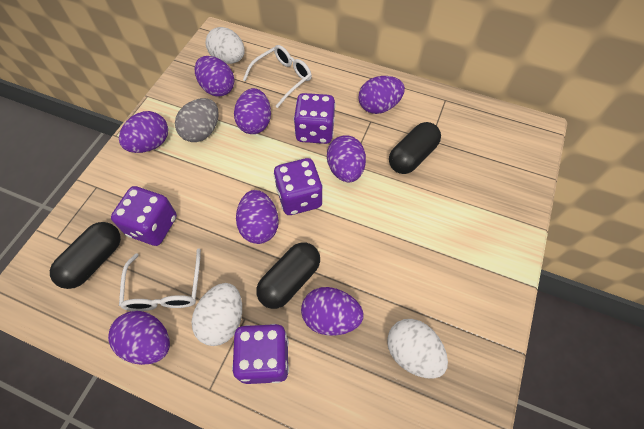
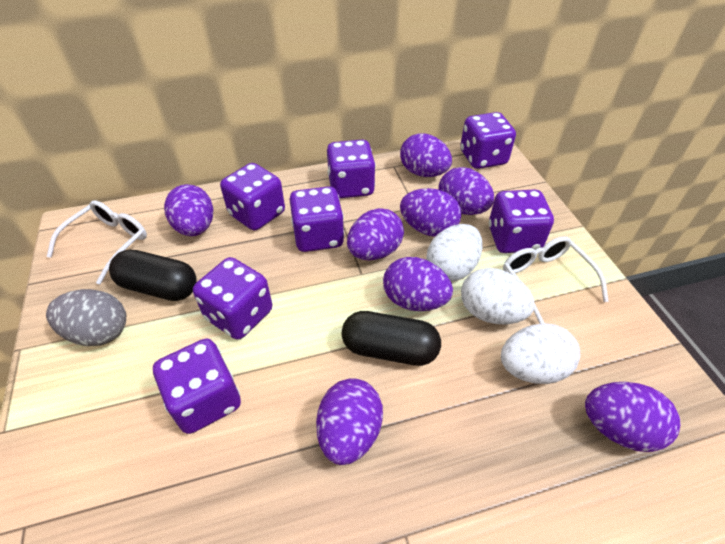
black capsule: 3 -> 2
purple dice: 4 -> 7

